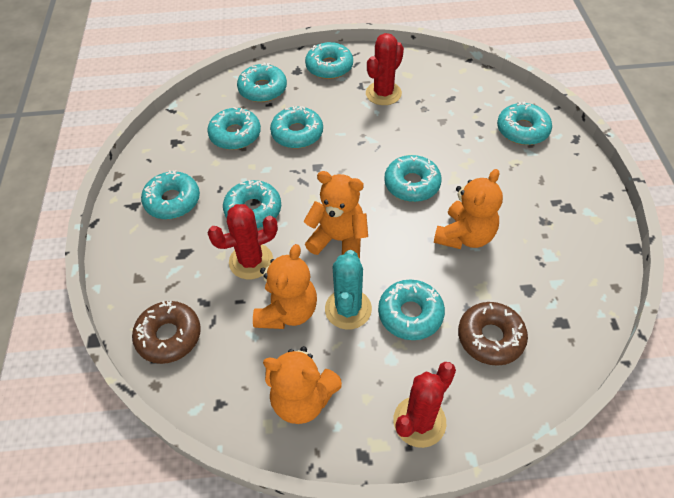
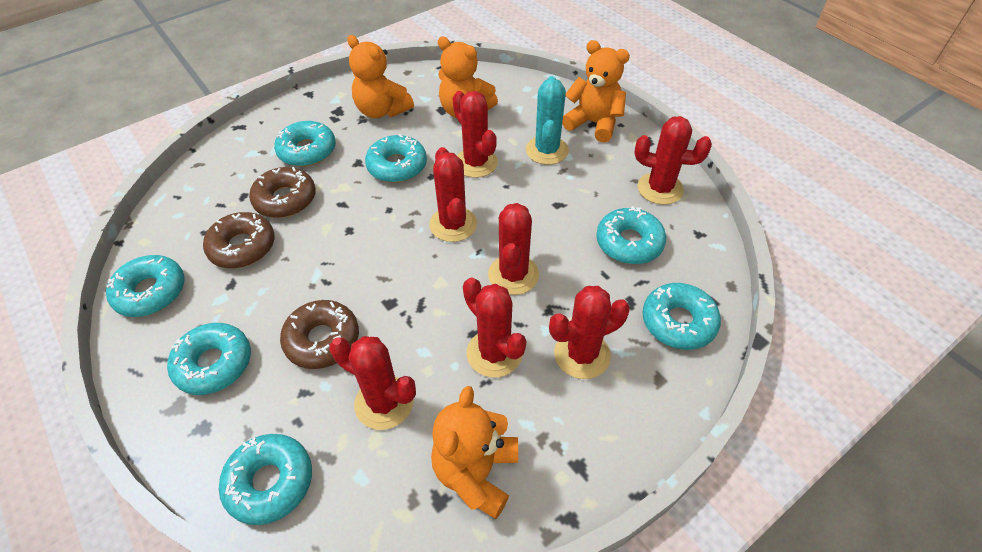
brown donut: 2 -> 3
red cactus: 3 -> 7
turquoise donut: 9 -> 7

